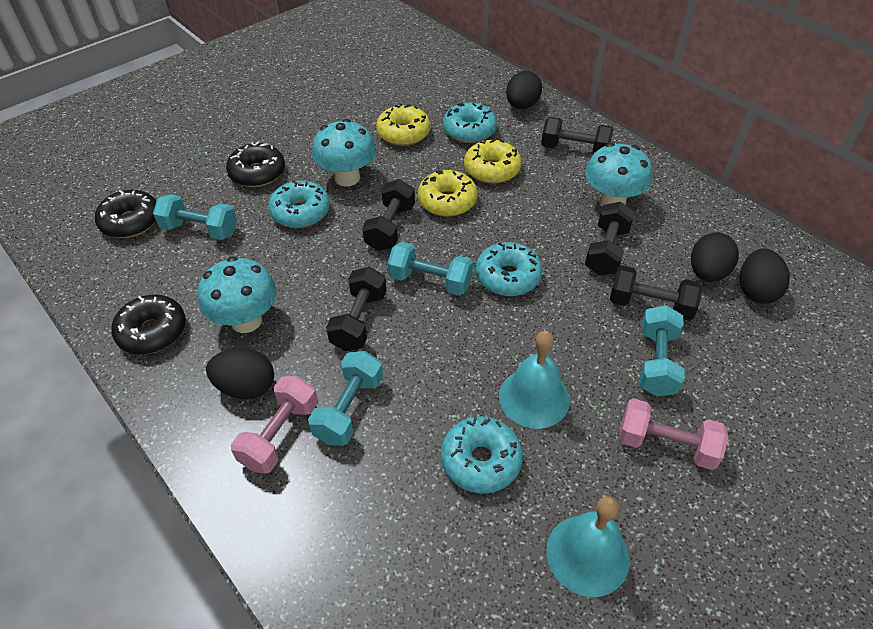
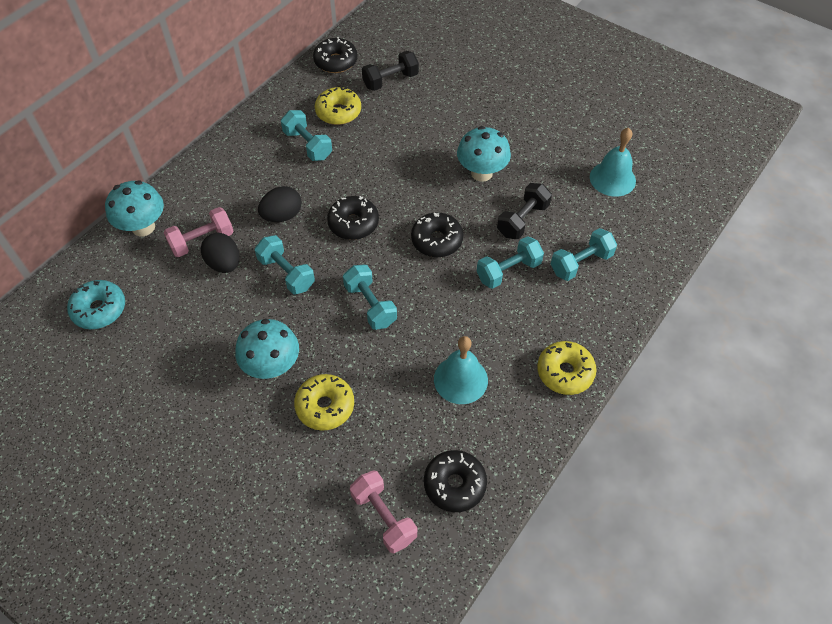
black donut: 3 -> 4
black dumbbell: 5 -> 2
black egg: 4 -> 2
turquoise donut: 4 -> 1
turquoise dumbbell: 4 -> 5

